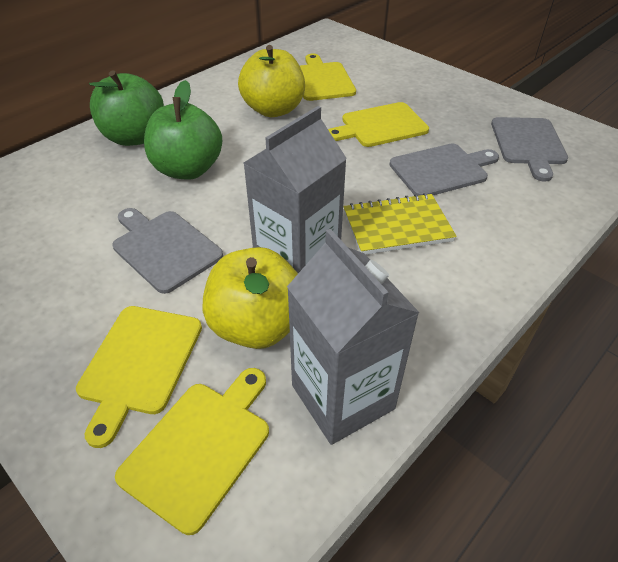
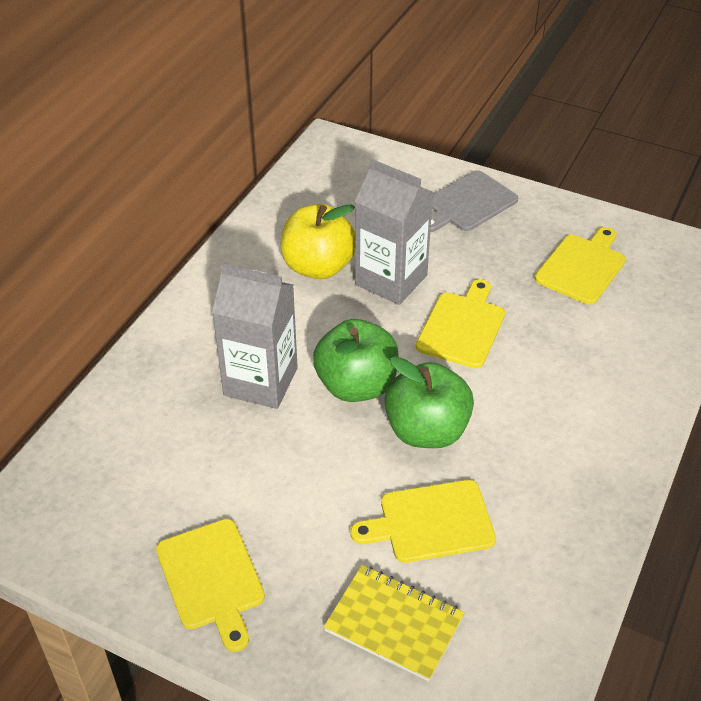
grey cutting board: 3 -> 1
yellow apple: 2 -> 1

